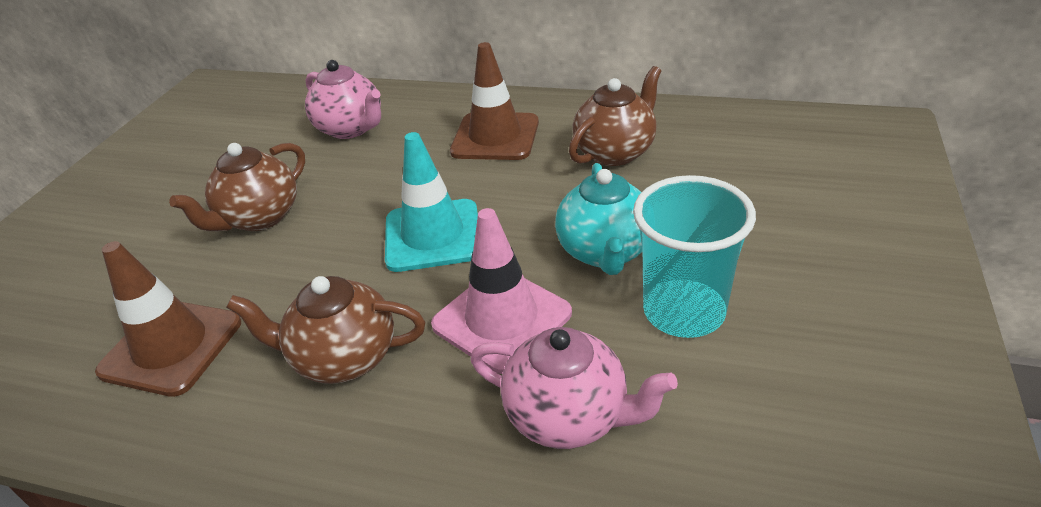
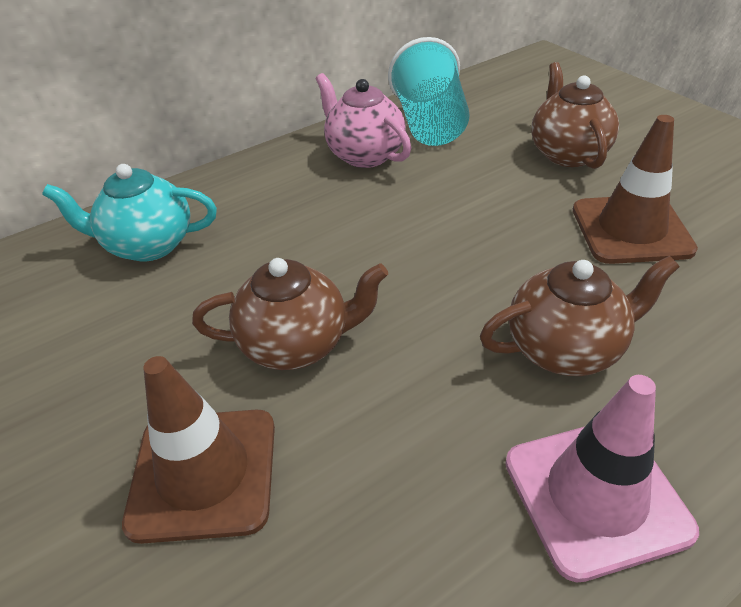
pink teapot: 2 -> 1
turquoise traffic cone: 1 -> 0

